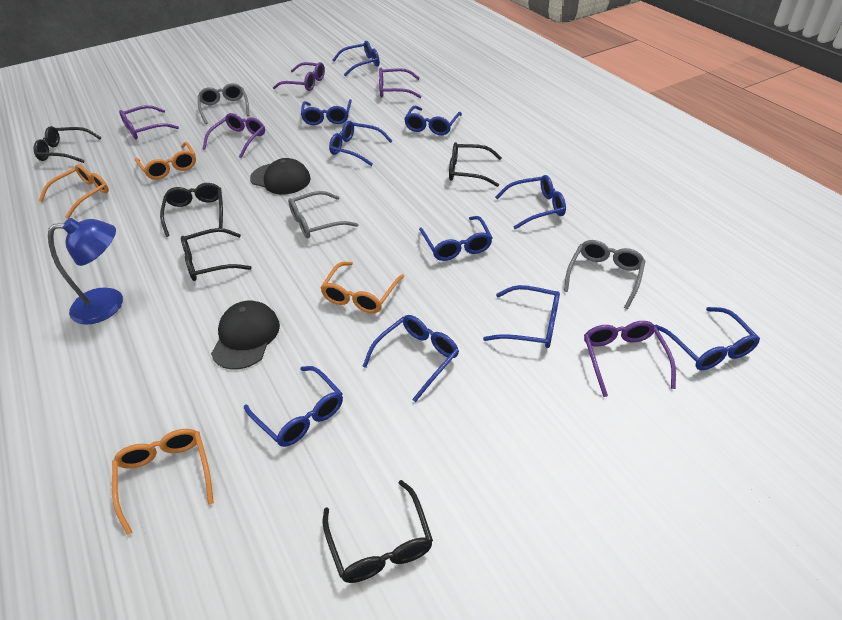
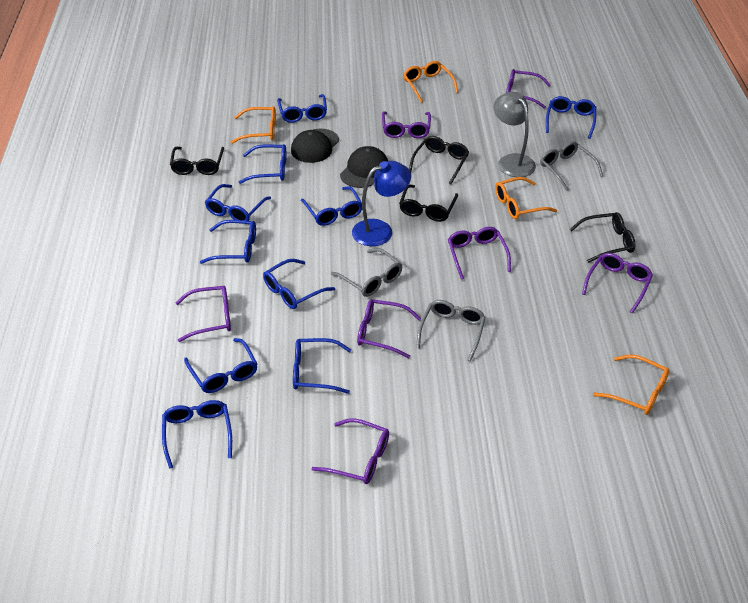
black glasses: 5 -> 4
grey lamp: 0 -> 1
purple glasses: 5 -> 7

